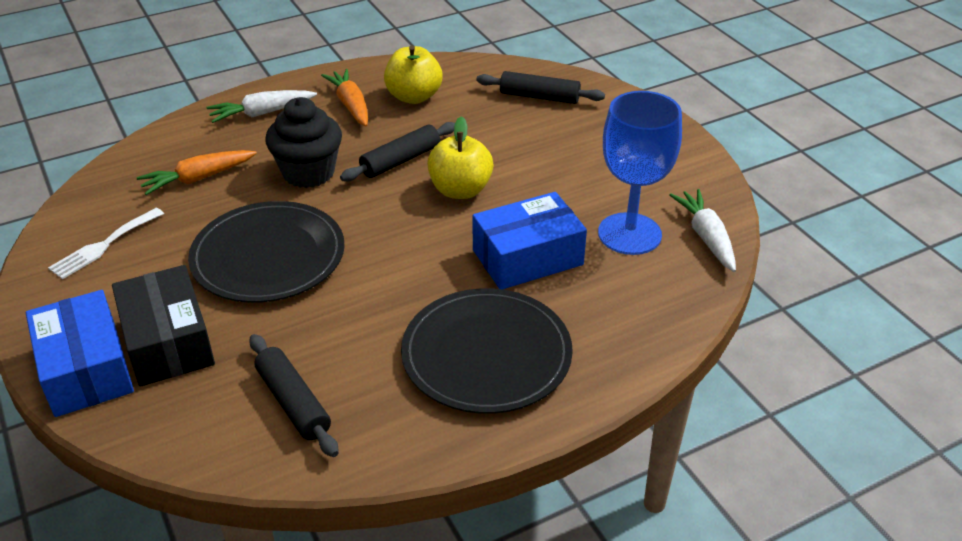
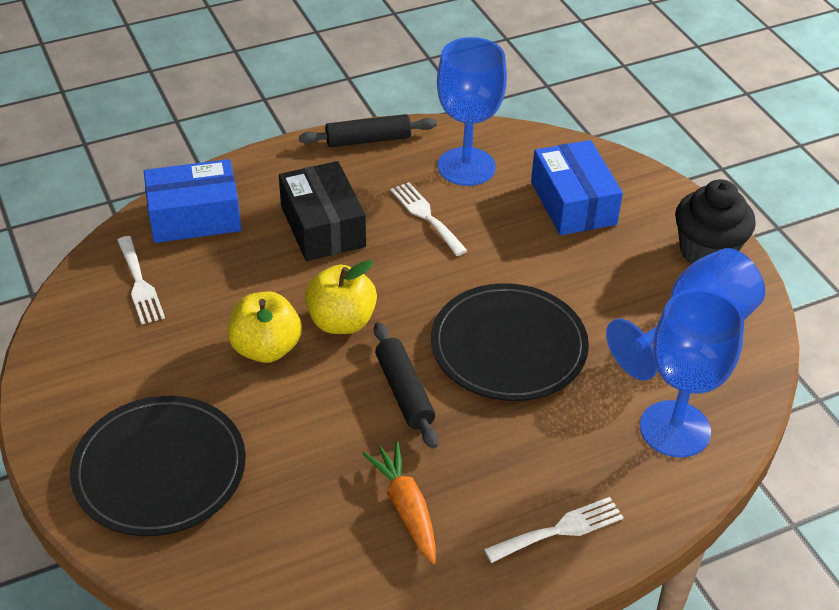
black rolling pin: 3 -> 2
blue goblet: 1 -> 3
orange carrot: 2 -> 1
white carrot: 2 -> 0
white fork: 1 -> 3

